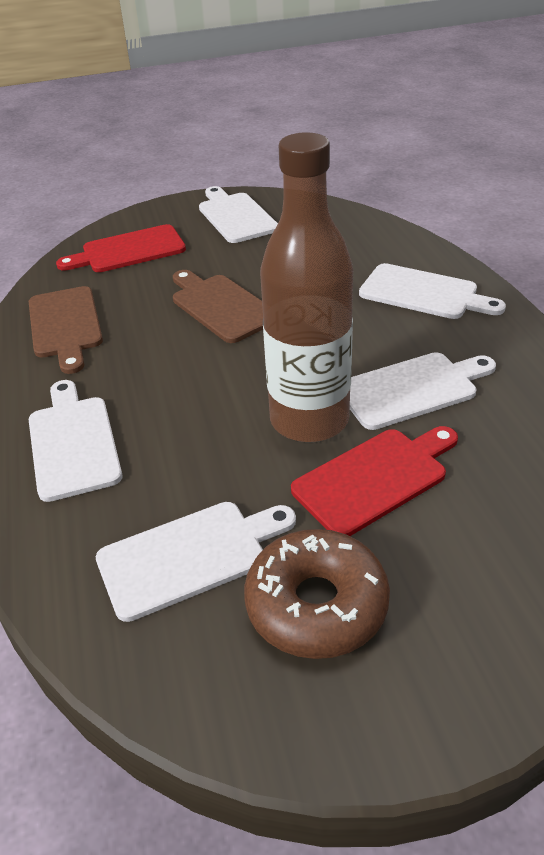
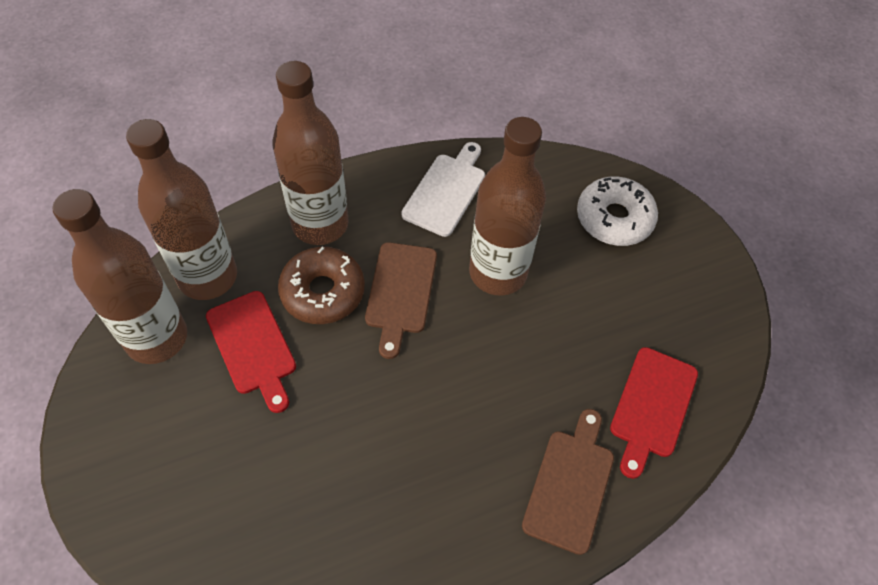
brown bottle: 1 -> 4
white cutting board: 5 -> 1
white donut: 0 -> 1

